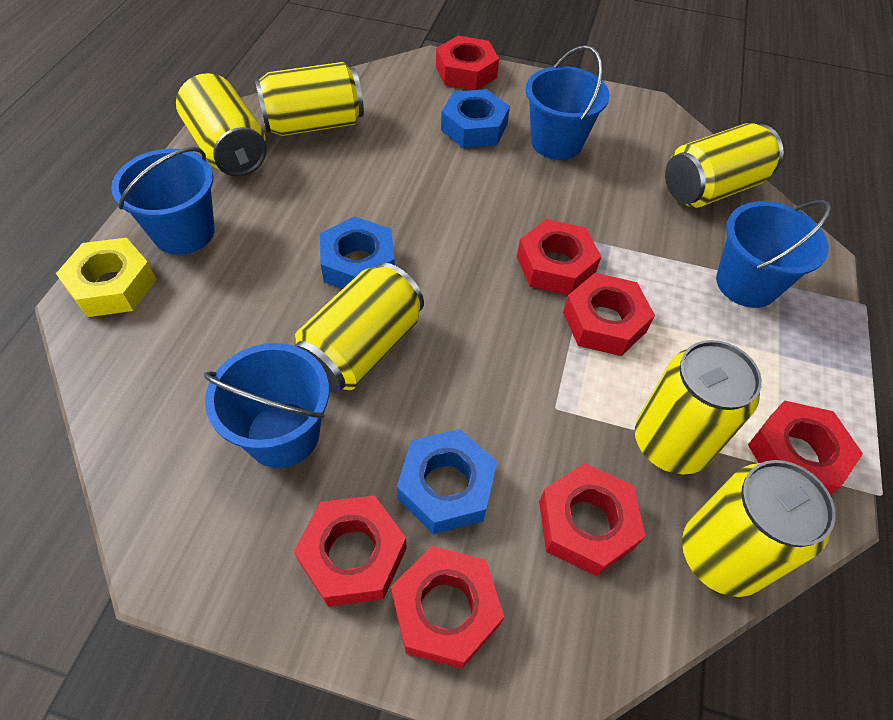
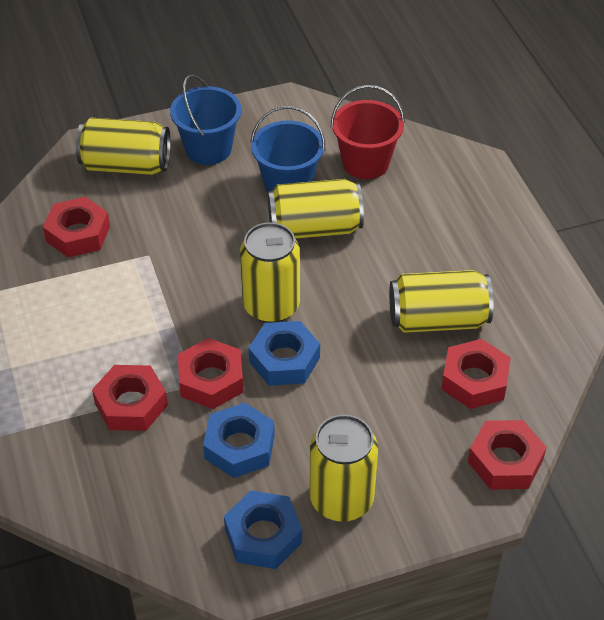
blue bucket: 4 -> 2
red bucket: 0 -> 1
red nut: 7 -> 5
yellow can: 6 -> 5
yellow nut: 1 -> 0

